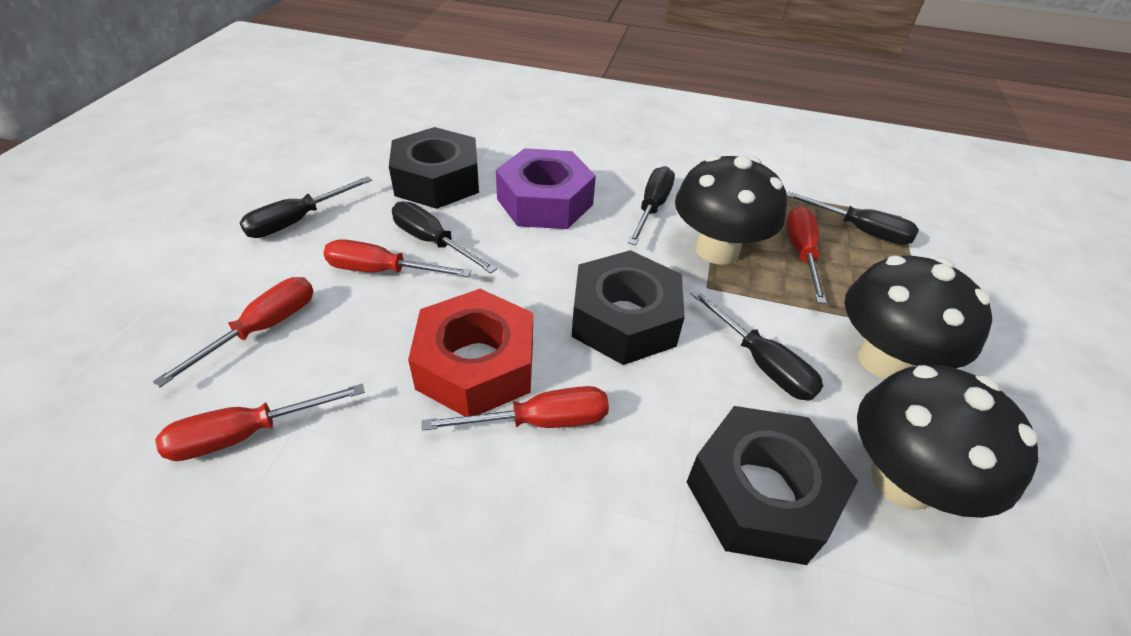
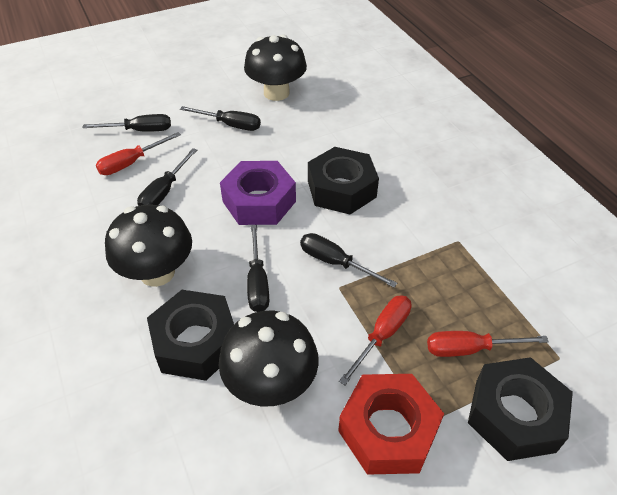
red screwdriver: 5 -> 3

